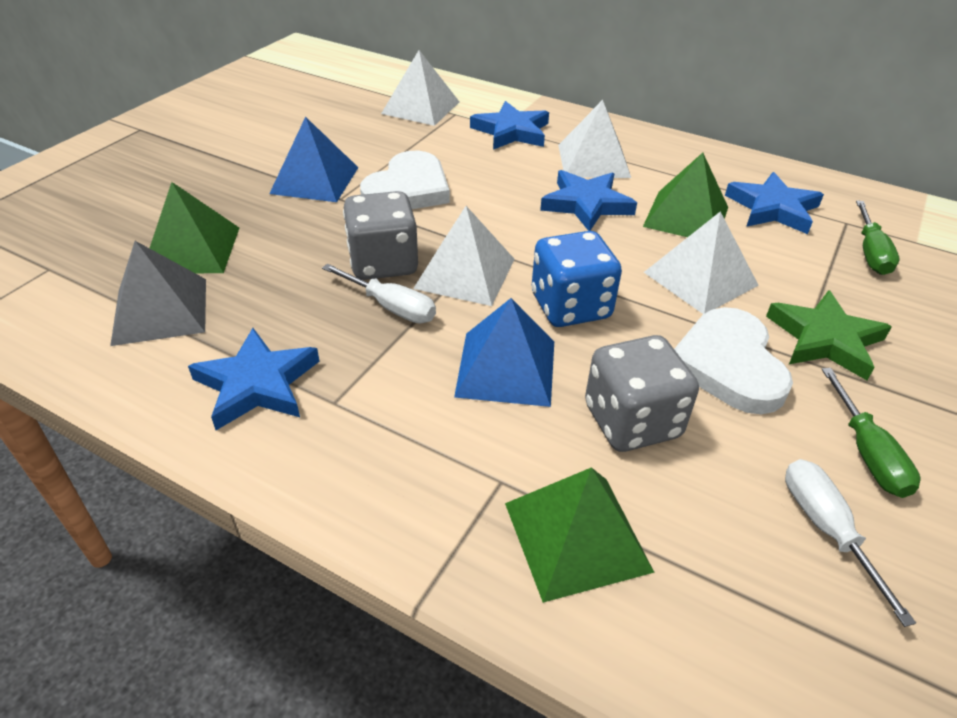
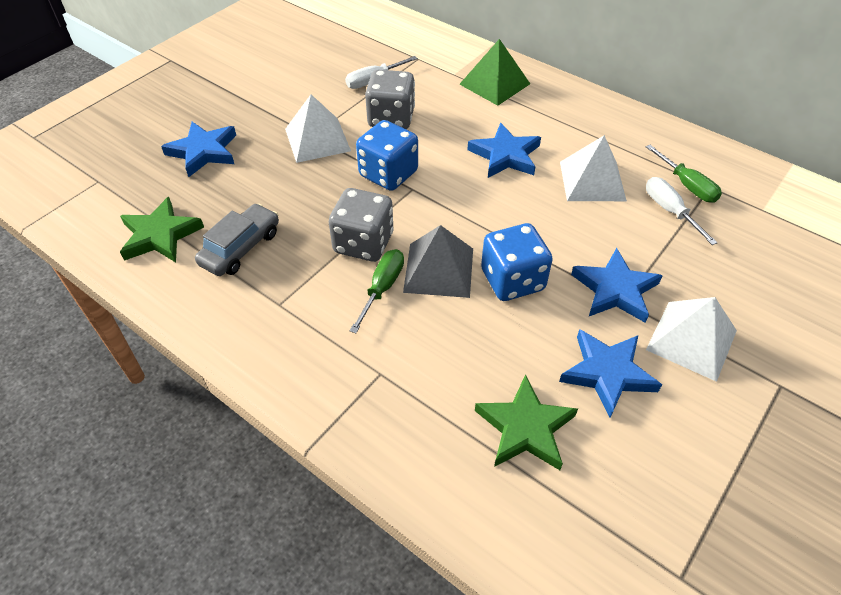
blue dice: 1 -> 2
blue pyramid: 2 -> 0
green pyramid: 3 -> 1
green star: 1 -> 2
grey car: 0 -> 1
white heart: 2 -> 0
white pyramid: 4 -> 3

